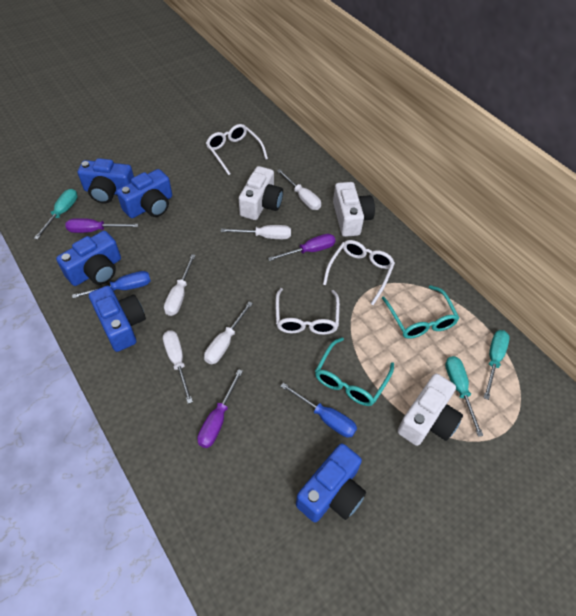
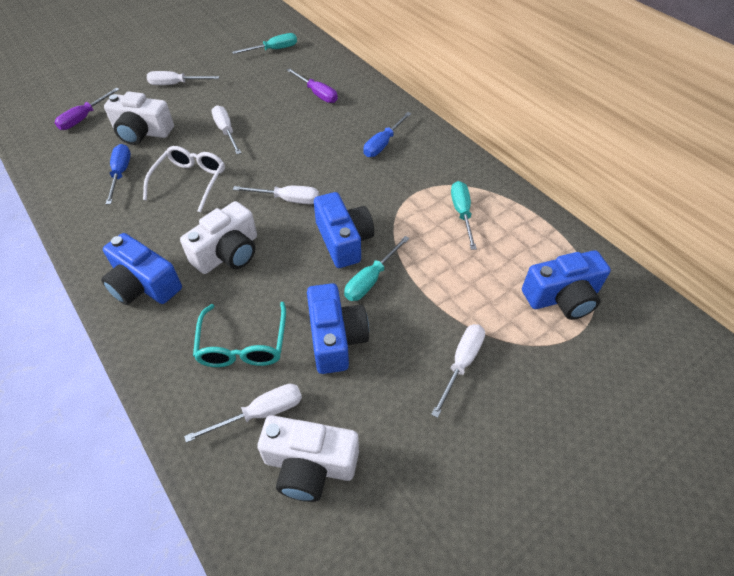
blue camera: 5 -> 4
purple screwdriver: 3 -> 2
turquoise glasses: 2 -> 1
white glasses: 3 -> 1

